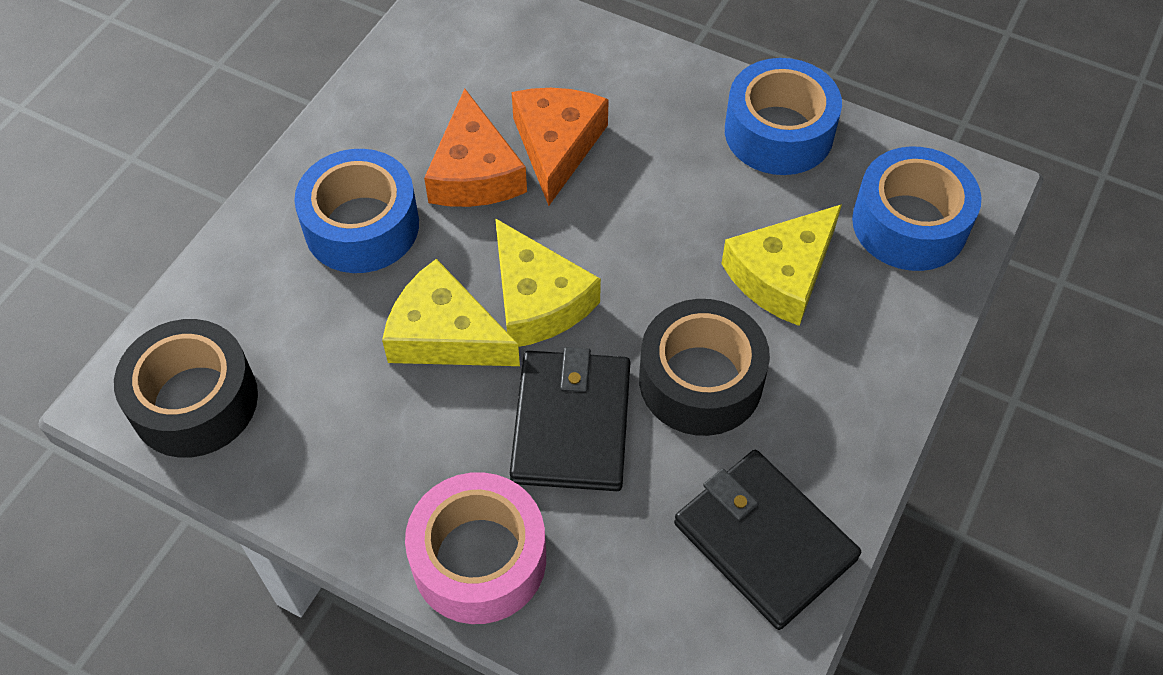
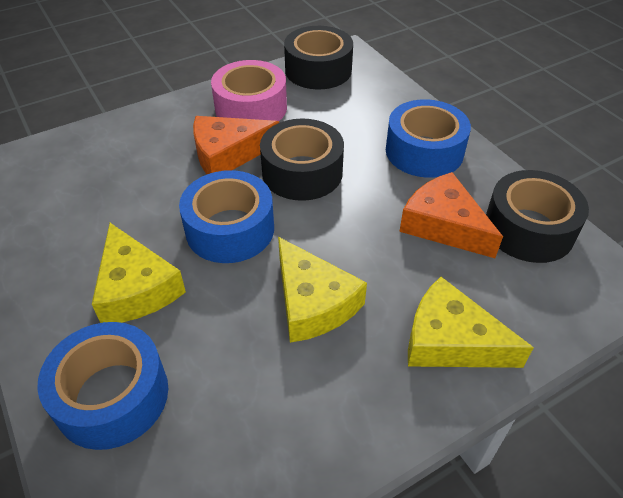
black tape: 2 -> 3
black wallet: 2 -> 0

